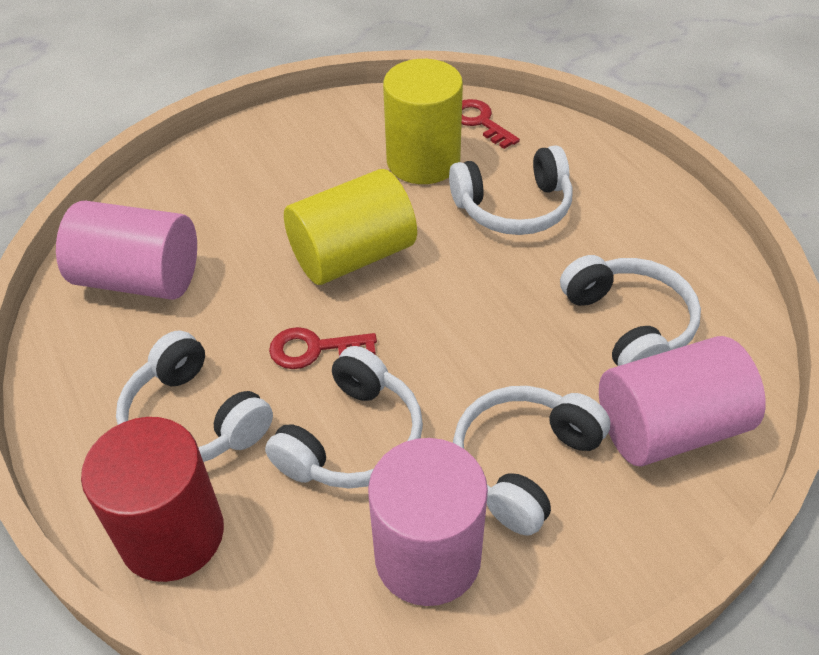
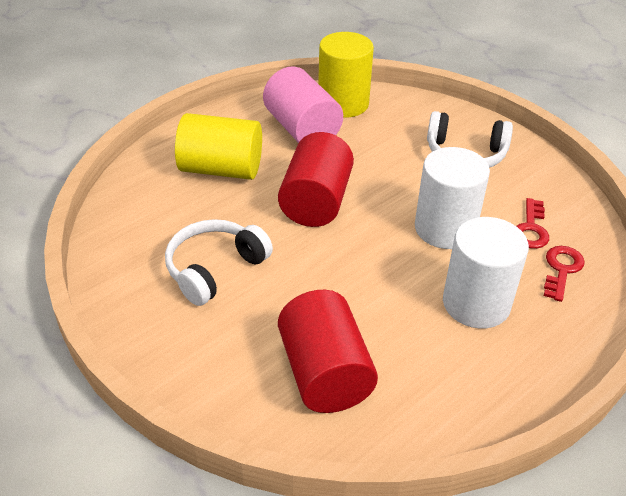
pink cylinder: 3 -> 1
red cylinder: 1 -> 2
white cylinder: 0 -> 2
white headphones: 5 -> 2

